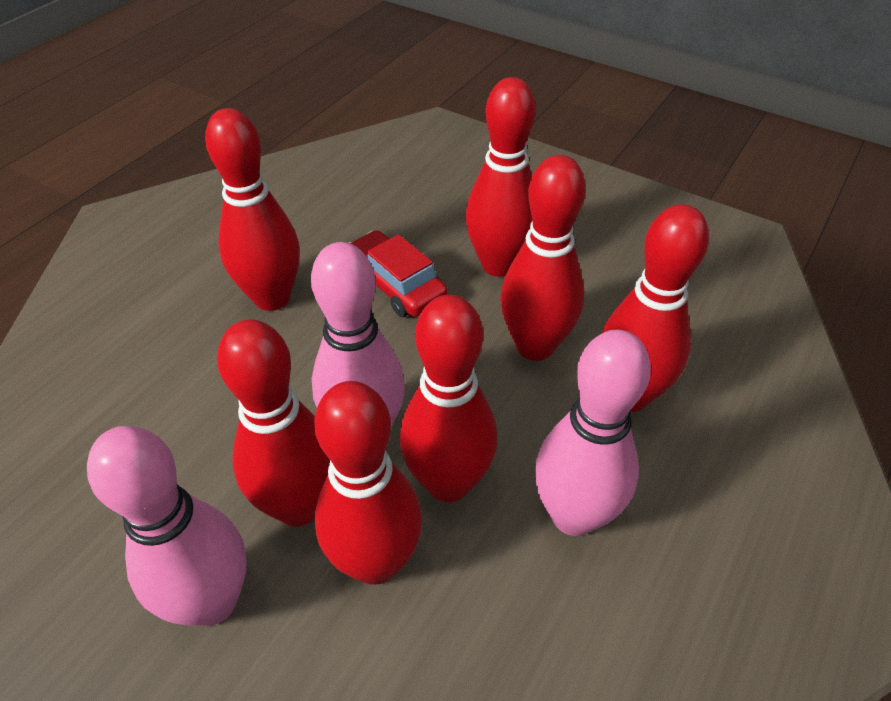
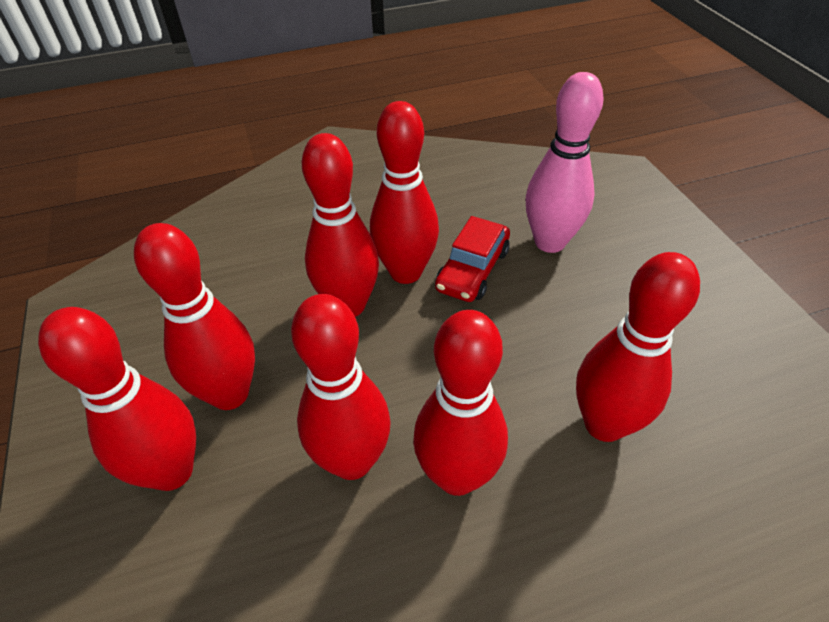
pink bowling pin: 3 -> 1

